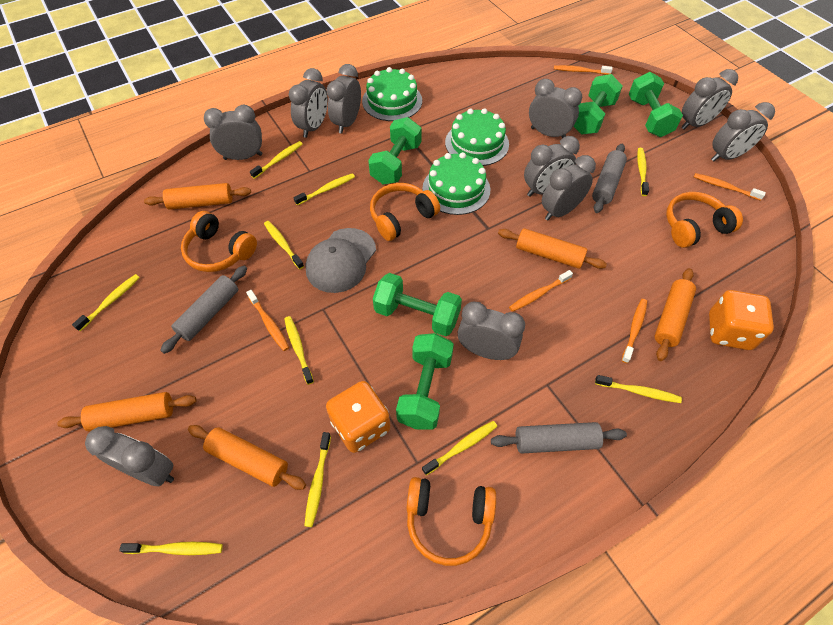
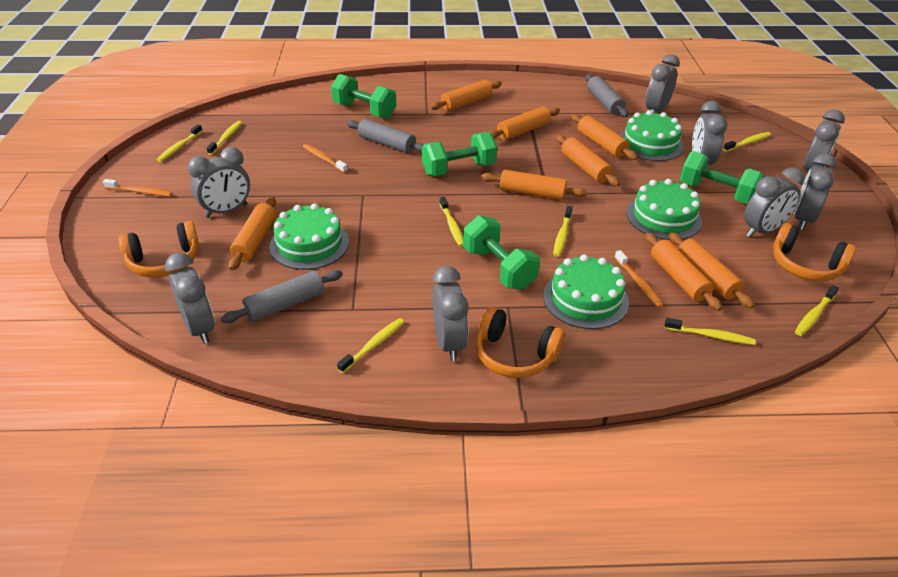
green cake: 3 -> 4
green dumbbell: 5 -> 4
grey cap: 1 -> 0
grey clock: 10 -> 8
orange dice: 2 -> 0
orange headphones: 4 -> 3
orange rolling pin: 5 -> 8
orange toothbrush: 5 -> 3
yellow toothbrush: 10 -> 8

